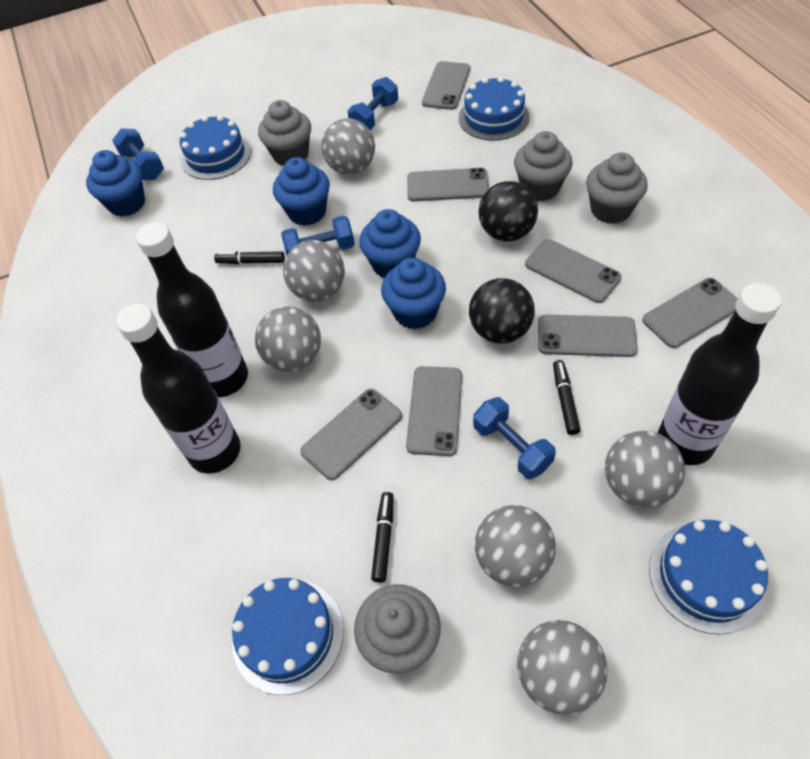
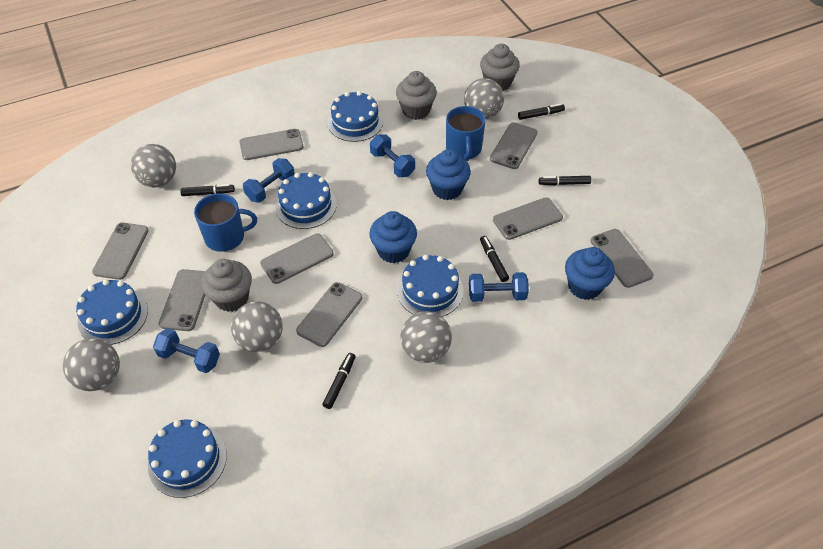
black ball: 2 -> 0
black bottle: 3 -> 0
black marker: 3 -> 5
blue cake: 4 -> 5
blue cupcake: 4 -> 3
blue mug: 0 -> 2
grey ball: 6 -> 5
grey cupcake: 4 -> 3
grey phone: 7 -> 8

